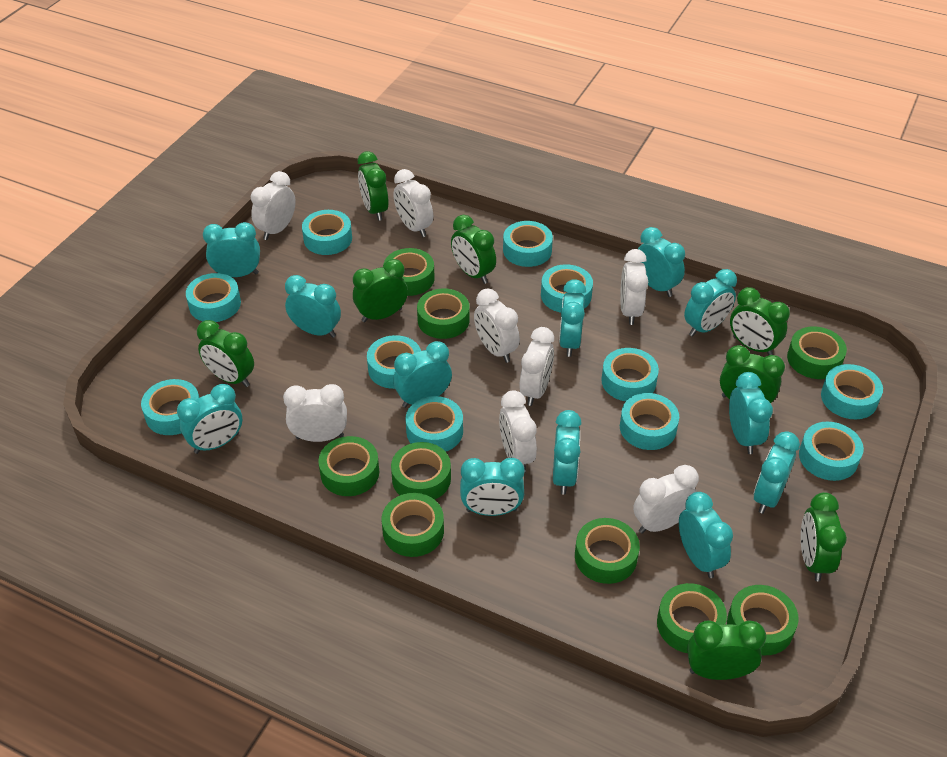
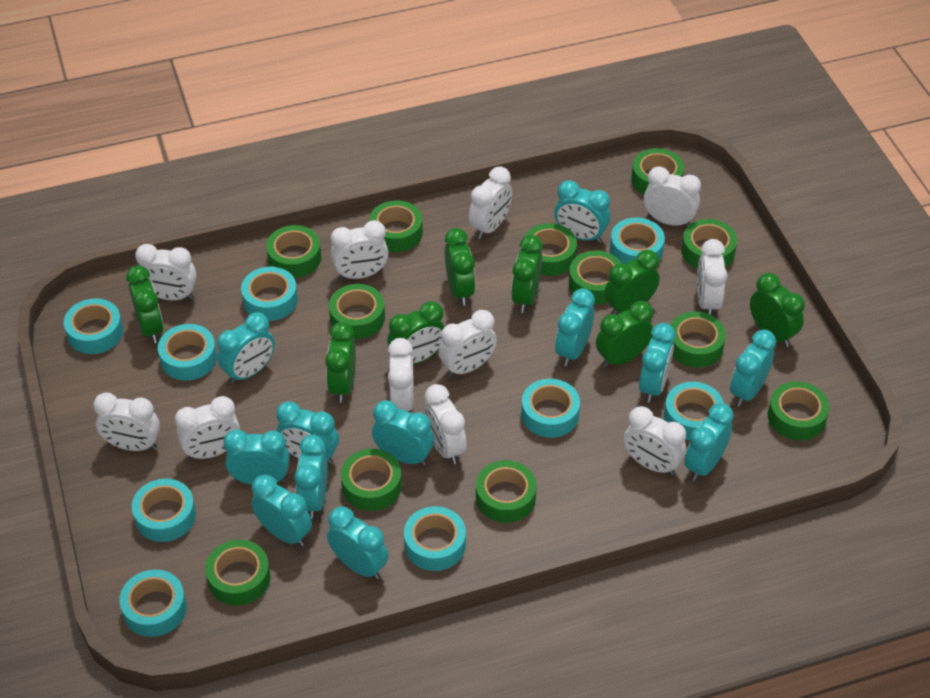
green tape: 9 -> 12
turquoise tape: 11 -> 9
white clock: 8 -> 11

